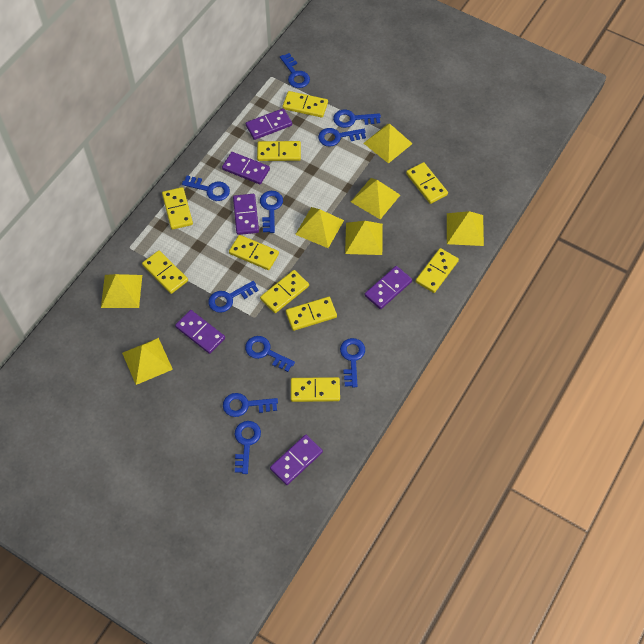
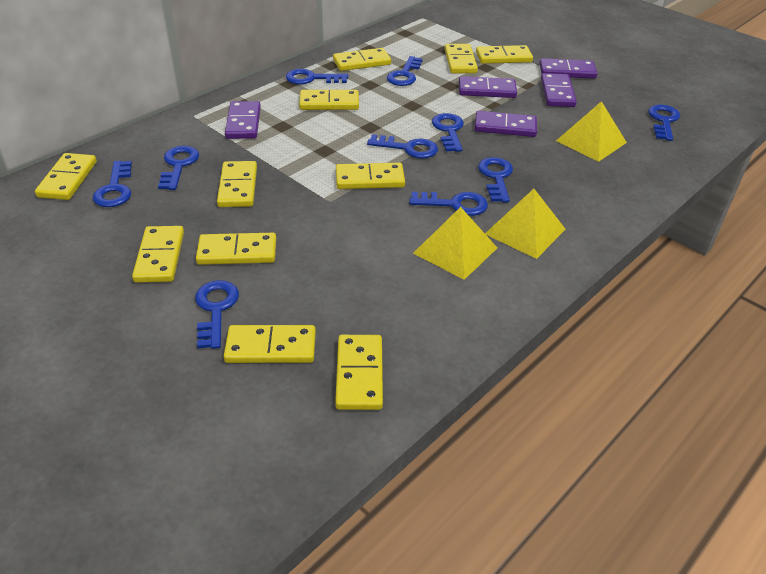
purple domino: 6 -> 5
yellow domino: 10 -> 11
yellow pyramid: 7 -> 3

